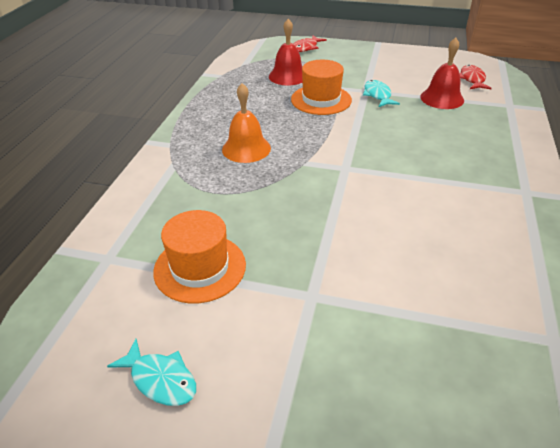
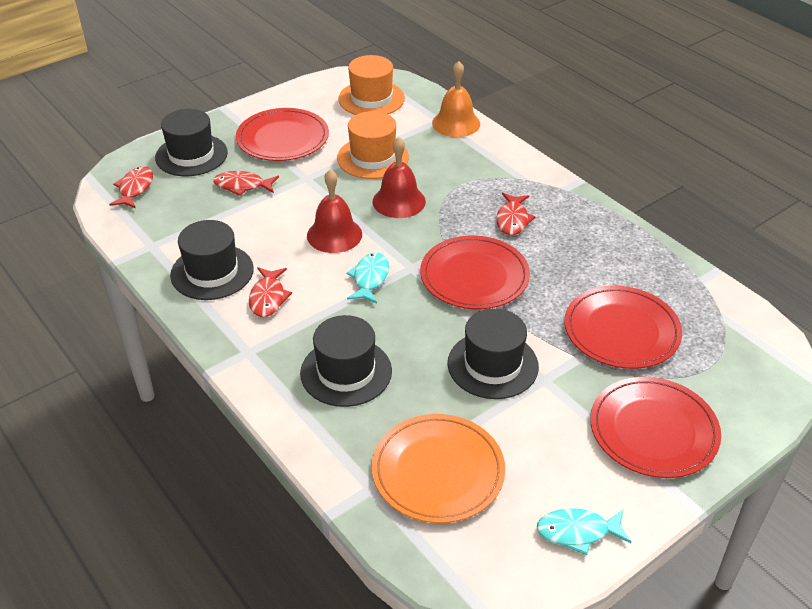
black hat: 0 -> 4
orange plate: 0 -> 1
red fish: 2 -> 4
red plate: 0 -> 4

